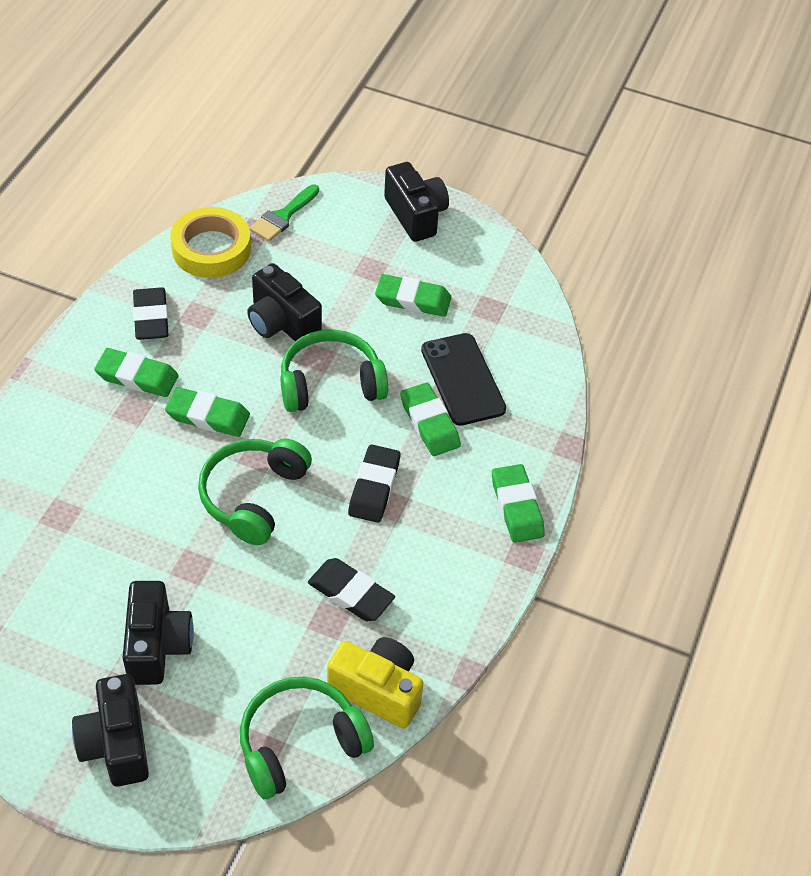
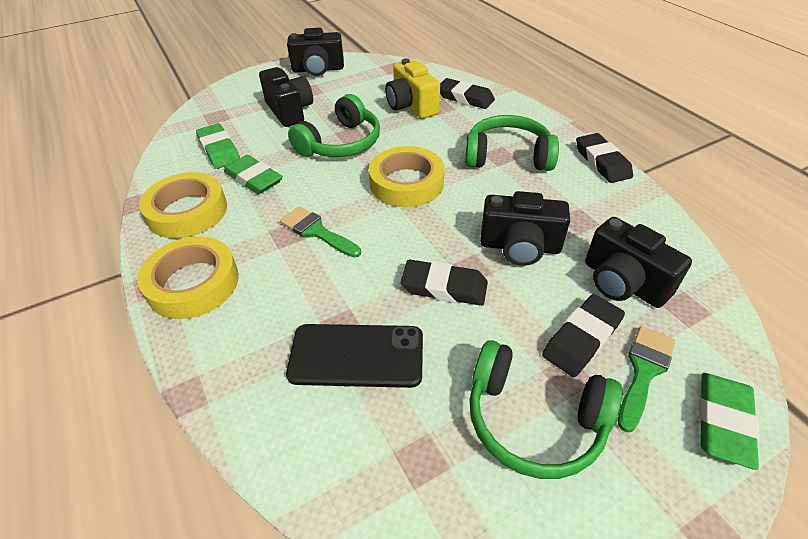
black eraser: 3 -> 4
green brush: 1 -> 2
green eraser: 5 -> 3
yellow tape: 1 -> 3

